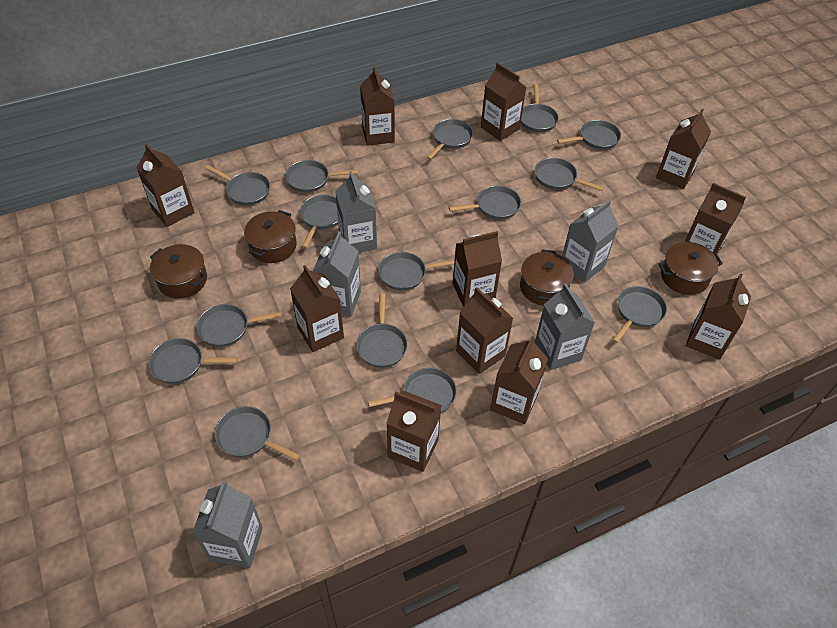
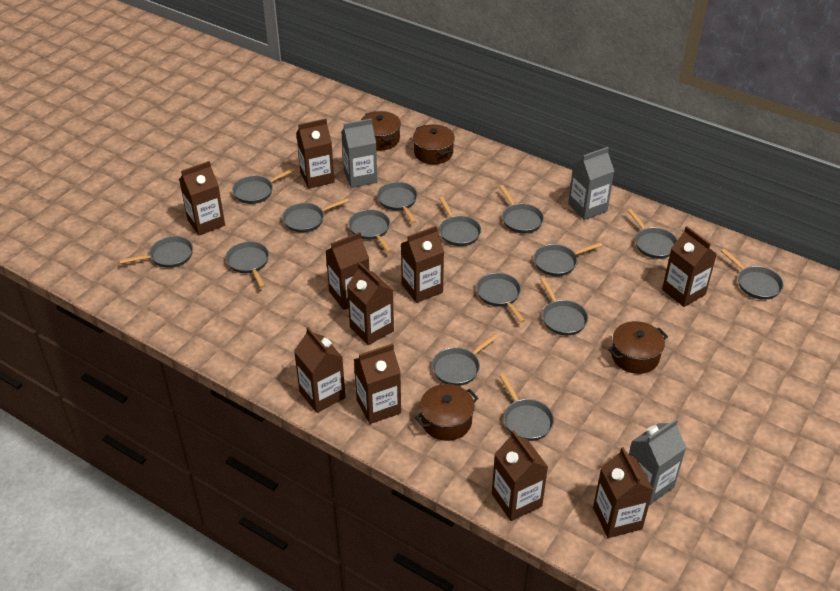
brown carton: 11 -> 10
grey carton: 5 -> 3

